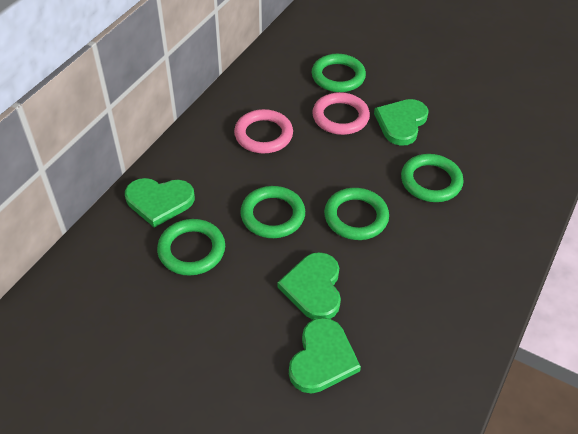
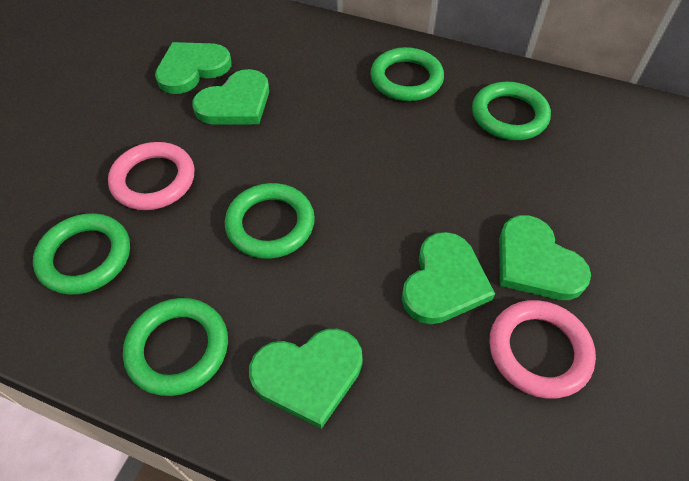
green heart: 4 -> 5

